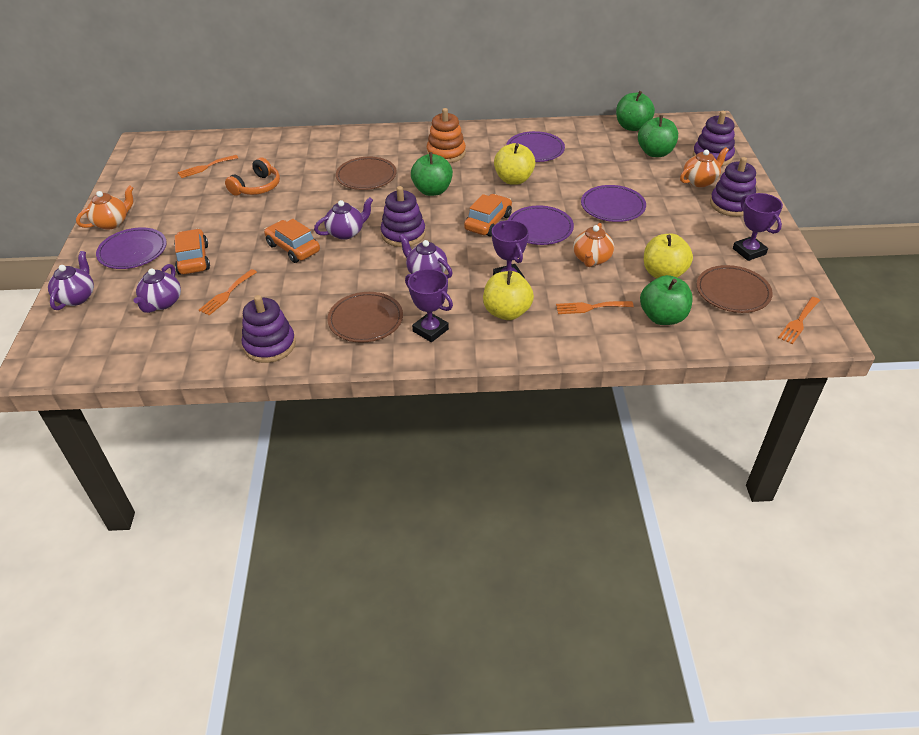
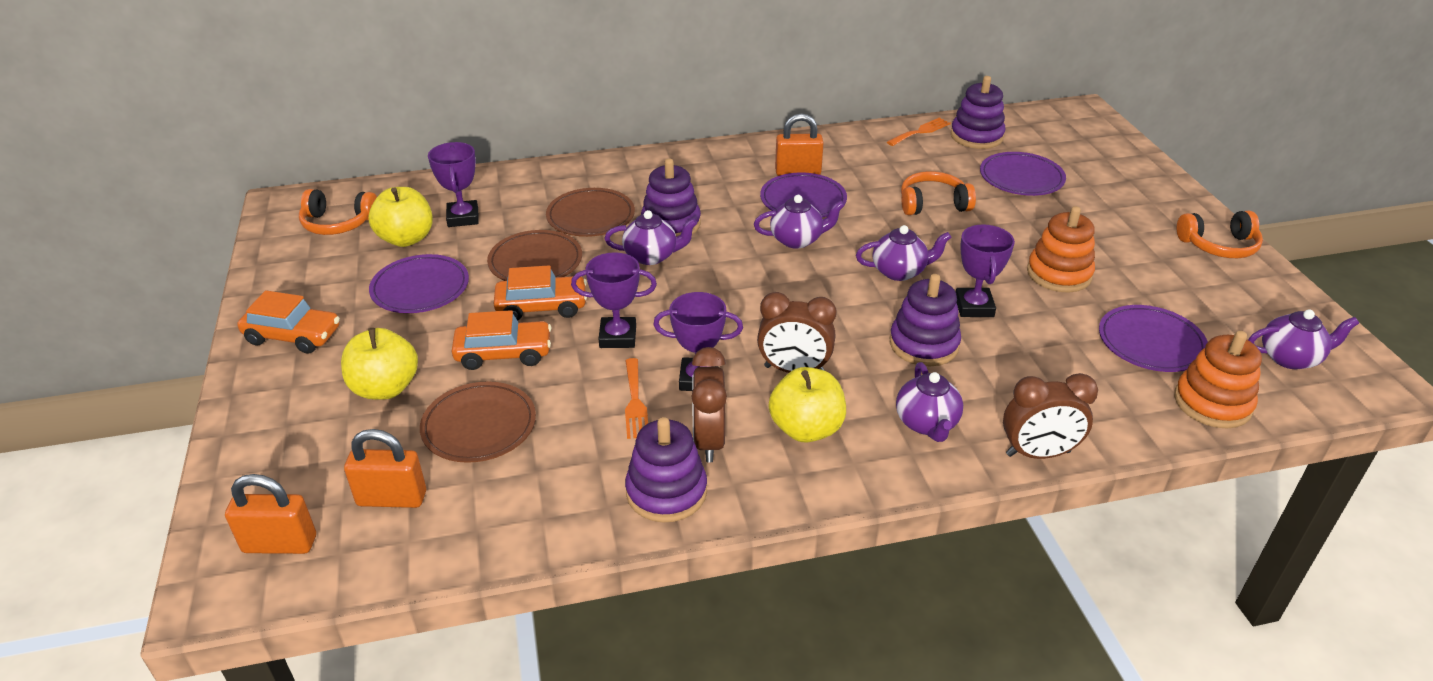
brown clock: 0 -> 3
green apple: 4 -> 0
orange fork: 4 -> 2
orange headphones: 1 -> 3
orange padlock: 0 -> 3
orange stacking toy: 1 -> 2
orange teapot: 3 -> 0
purple teapot: 4 -> 5
purple trophy: 3 -> 4

